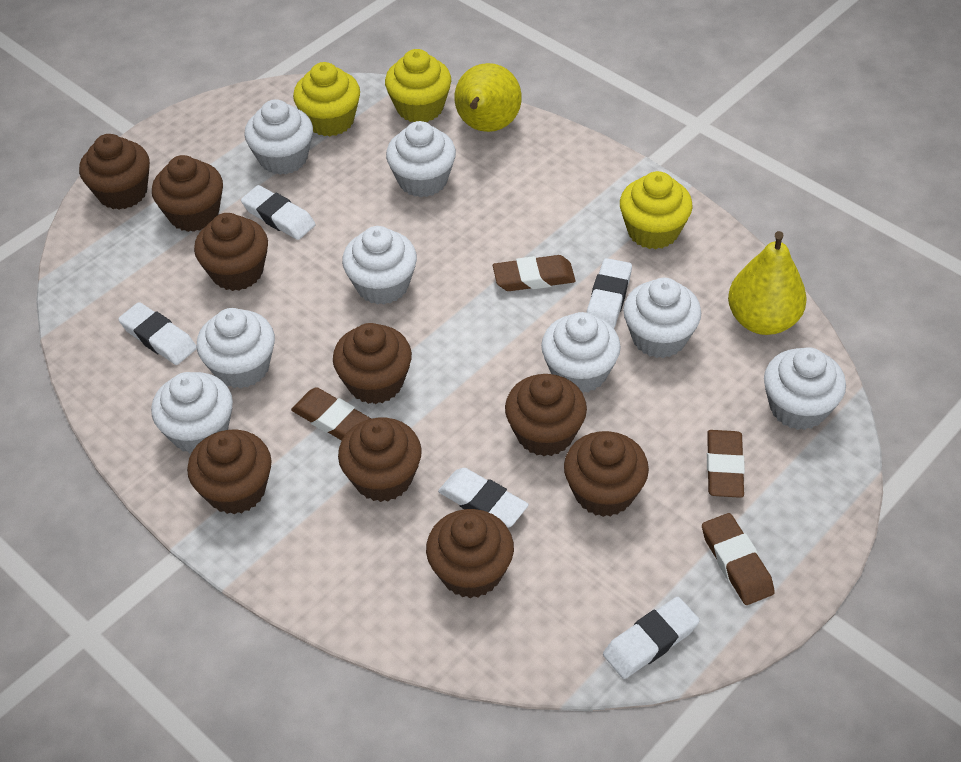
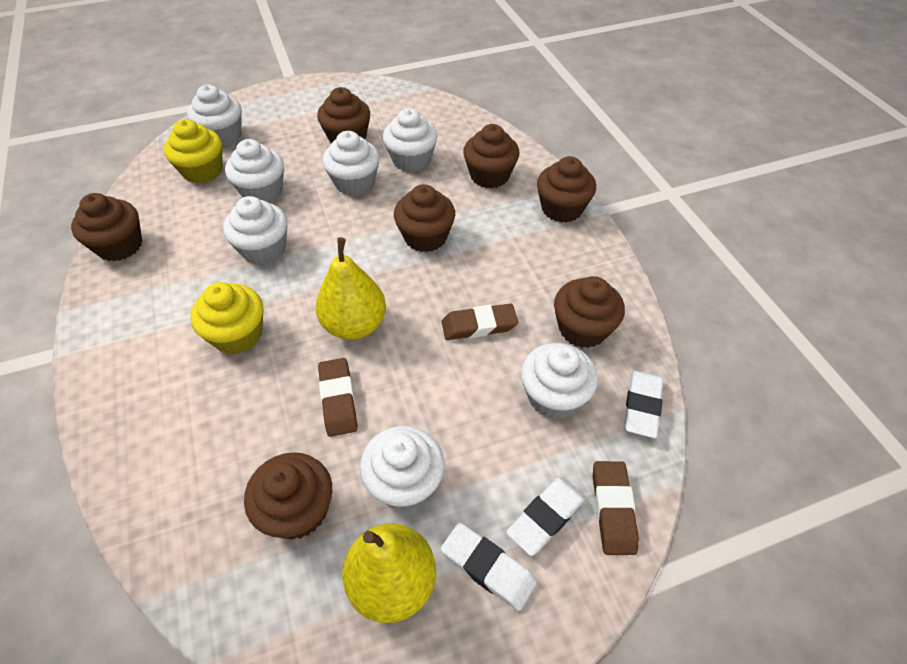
brown cupcake: 9 -> 7
brown eraser: 4 -> 3
white cupcake: 8 -> 7
white eraser: 5 -> 3
yellow cupcake: 3 -> 2

